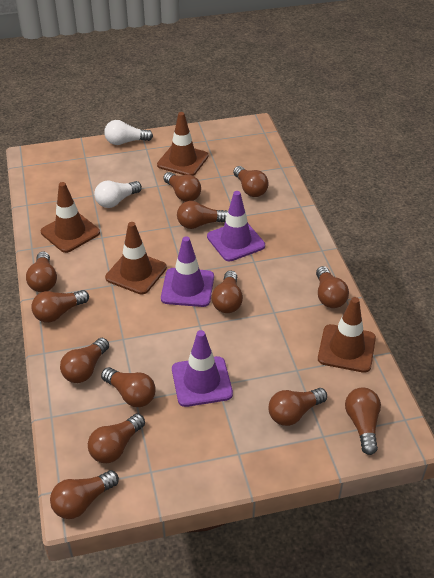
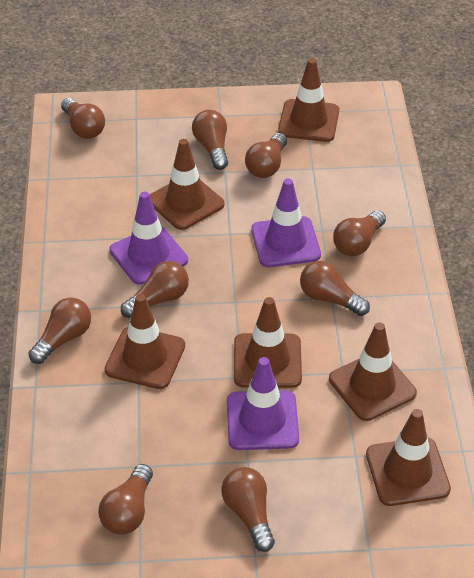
brown light bulb: 13 -> 9
brown traffic cone: 4 -> 6
white light bulb: 2 -> 0

